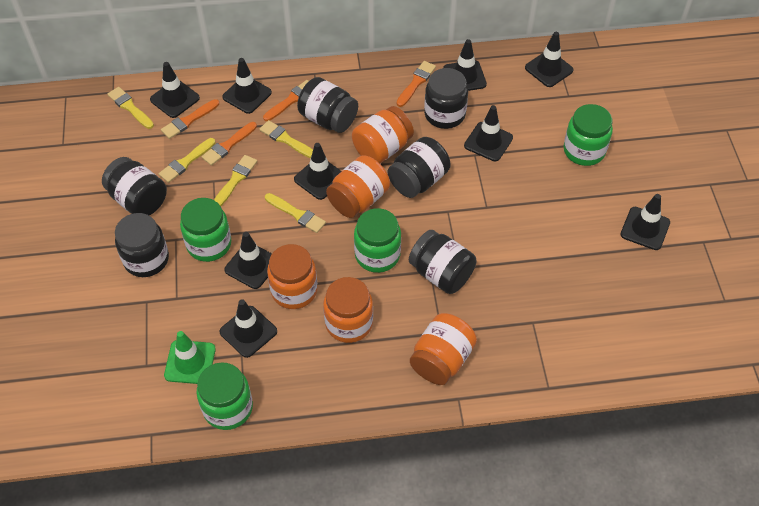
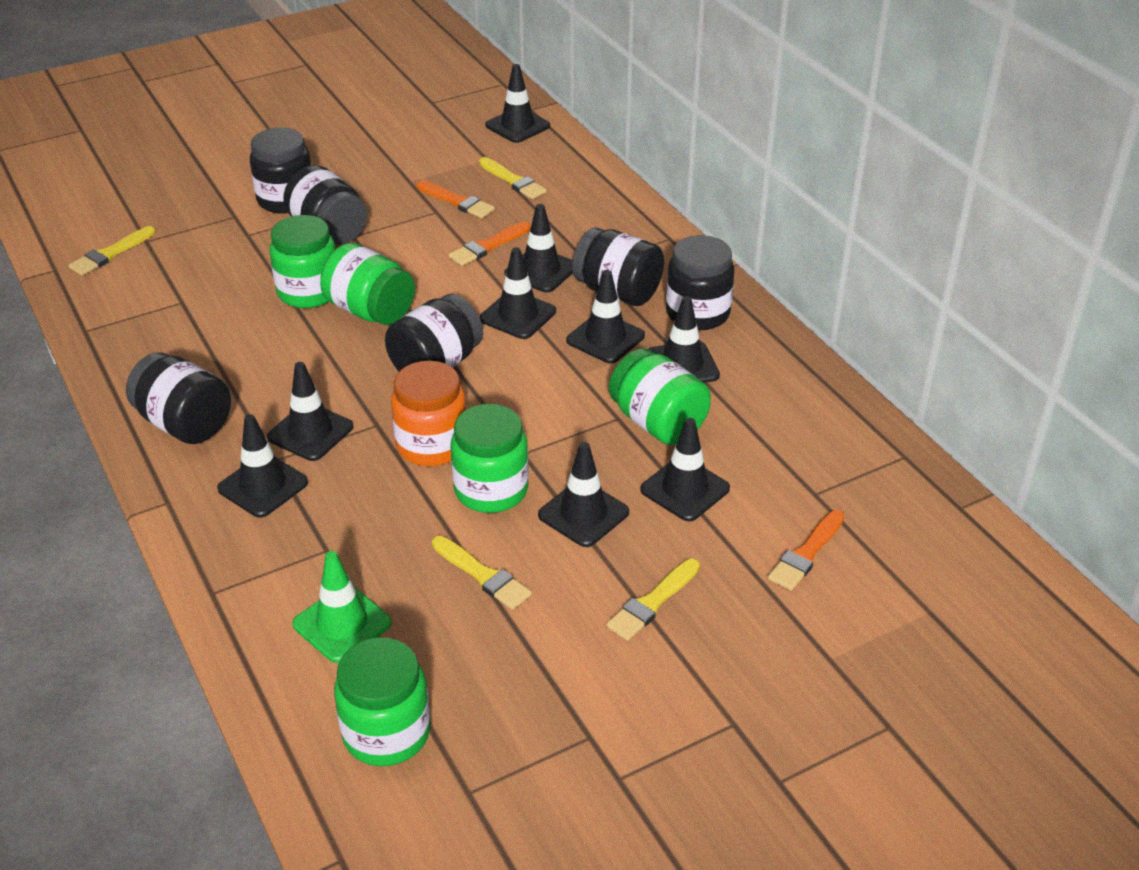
green jar: 4 -> 5
orange brush: 4 -> 3
orange jar: 5 -> 1
yellow brush: 5 -> 4

